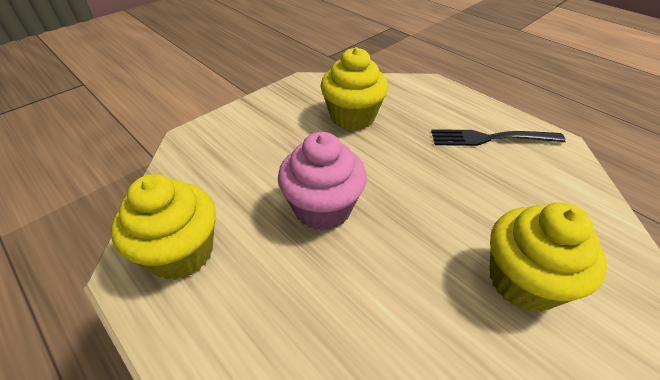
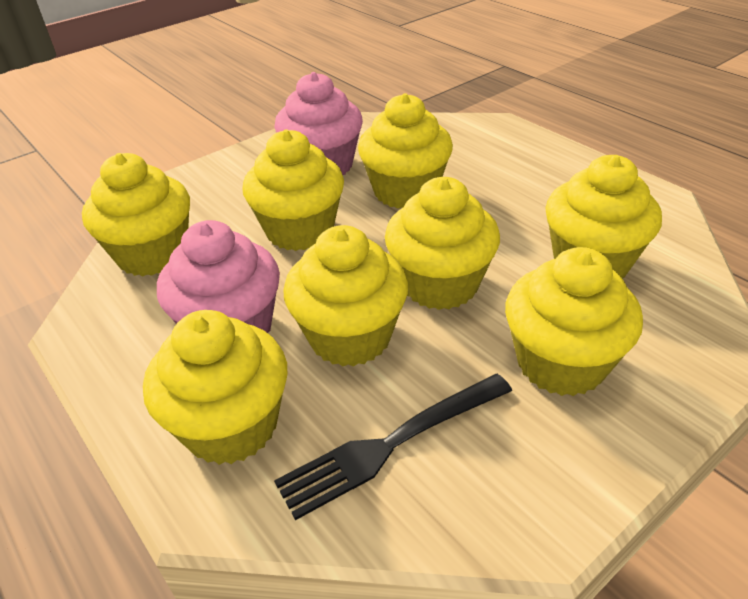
pink cupcake: 1 -> 2
yellow cupcake: 3 -> 8

